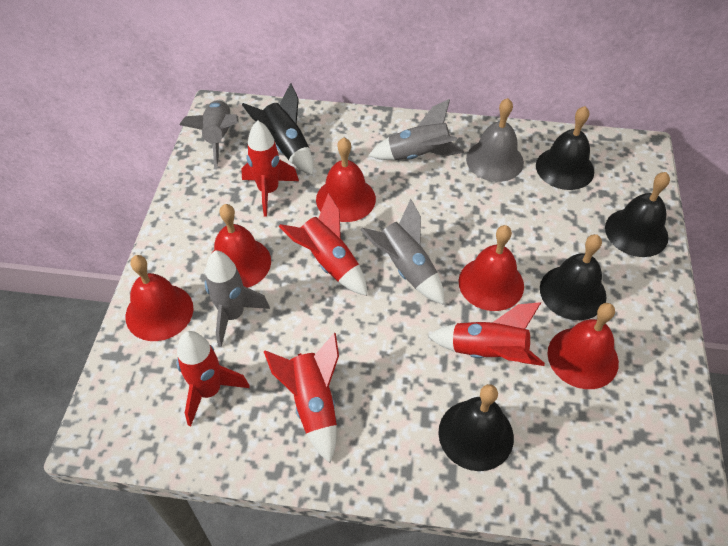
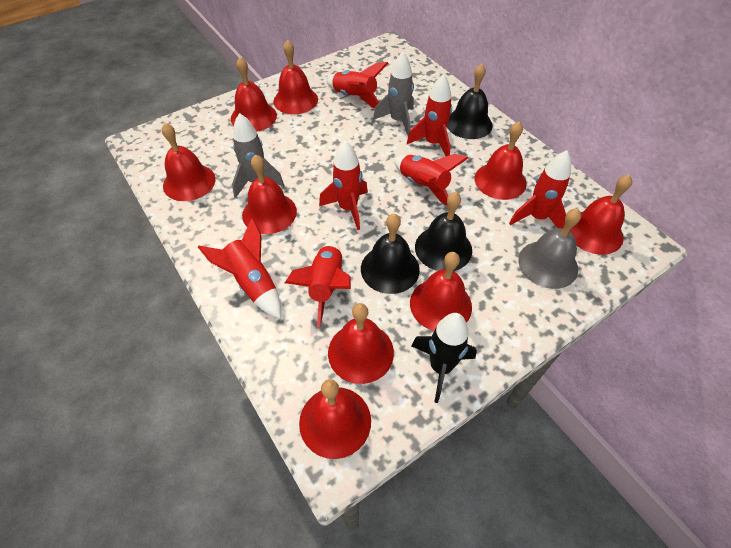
black bell: 4 -> 3
grey rocket: 4 -> 2
red bell: 5 -> 9
red rocket: 5 -> 7

